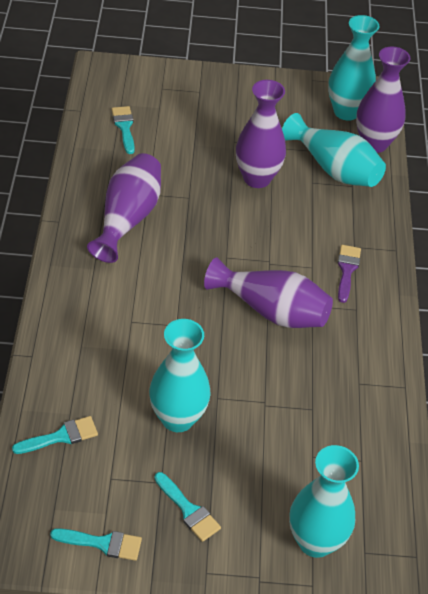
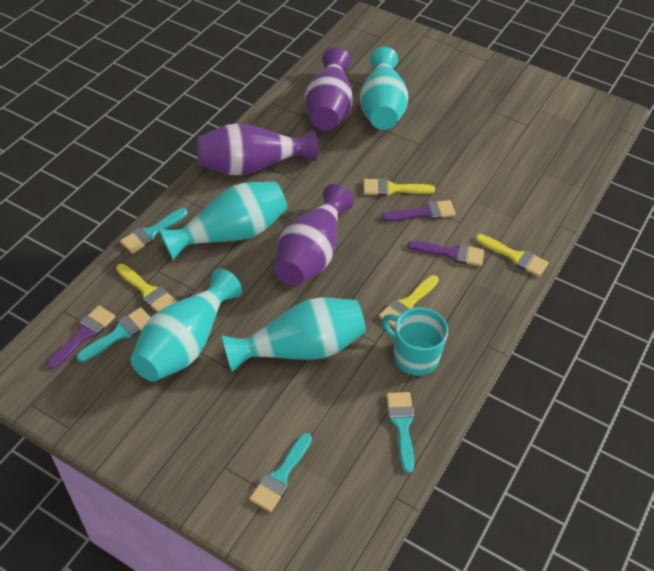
purple brush: 1 -> 3
purple vase: 4 -> 3
turquoise mug: 0 -> 1
yellow brush: 0 -> 4

